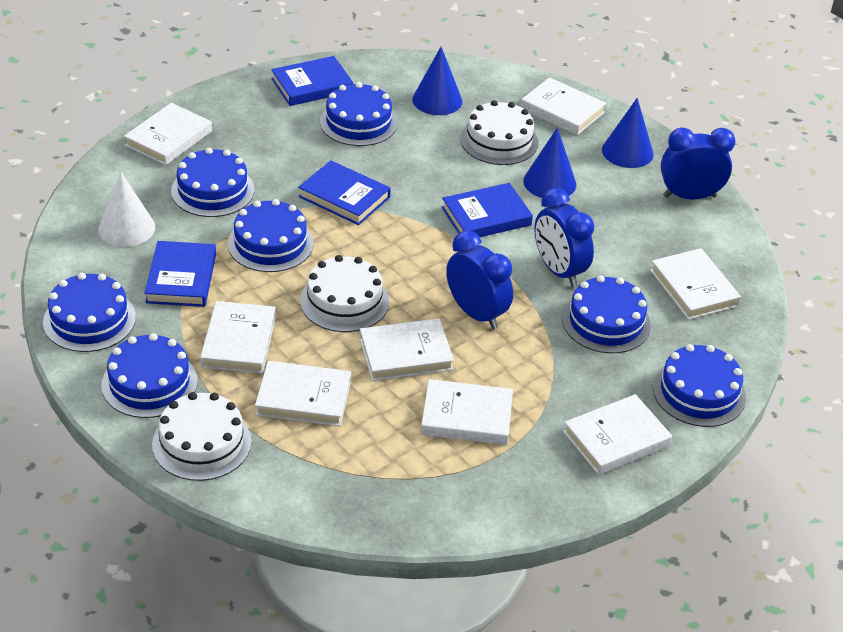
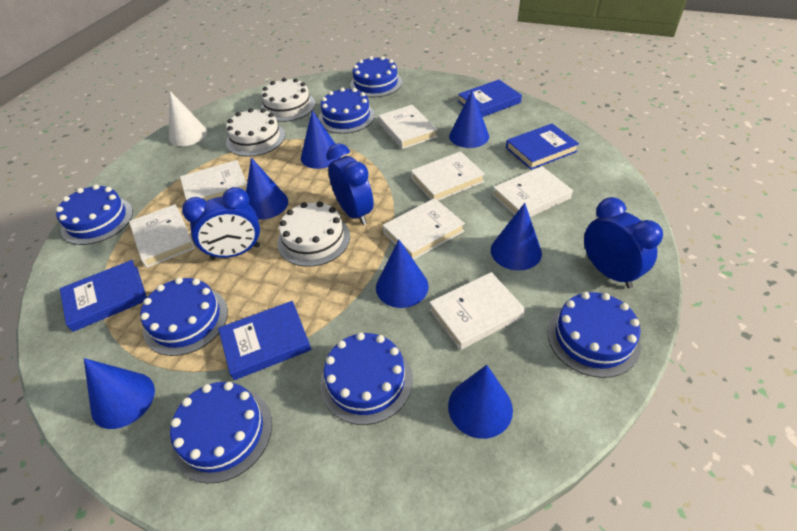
blue cone: 3 -> 7
white book: 8 -> 7

